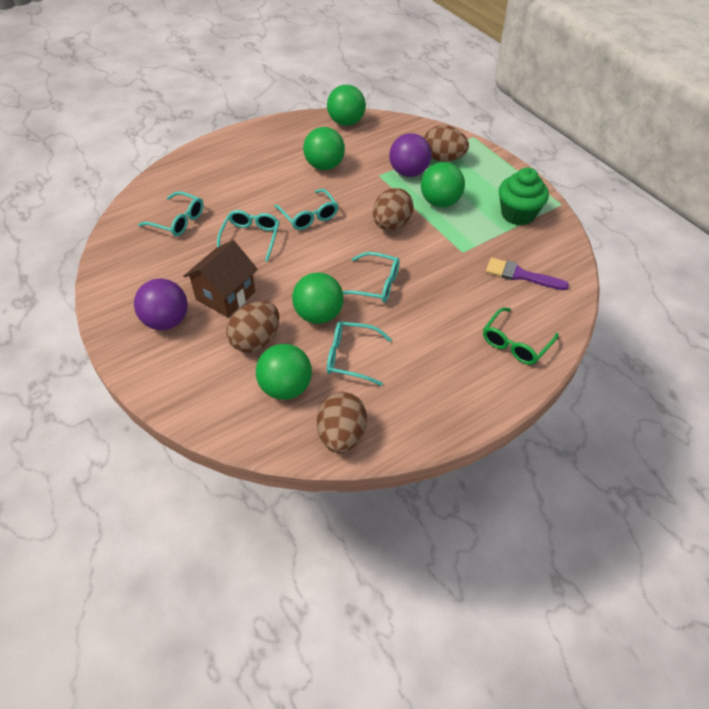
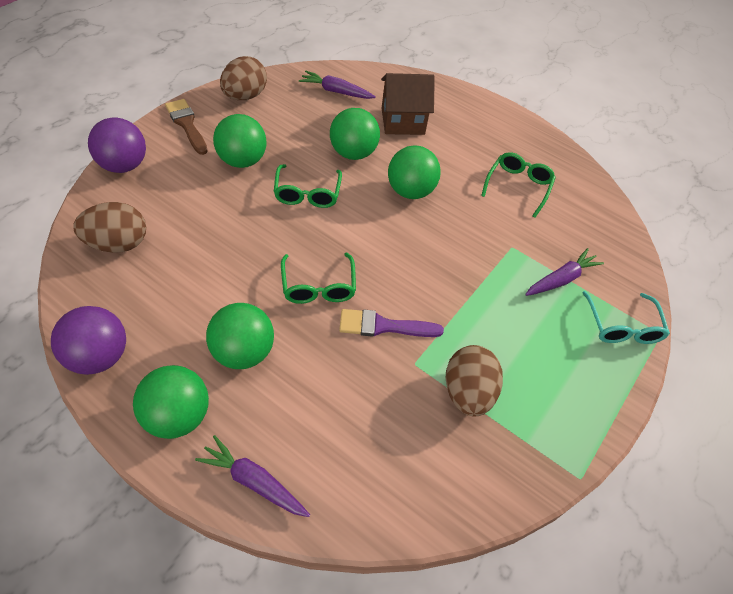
brown brush: 0 -> 1
brown egg: 4 -> 3
green cupcake: 1 -> 0
green glasses: 1 -> 3
purple carrot: 0 -> 3
turquoise glasses: 5 -> 1

